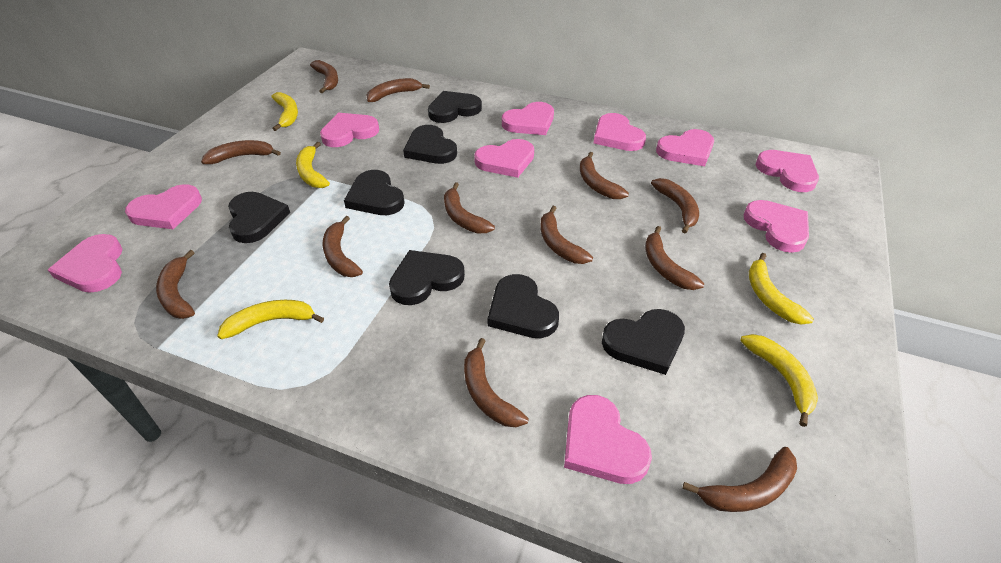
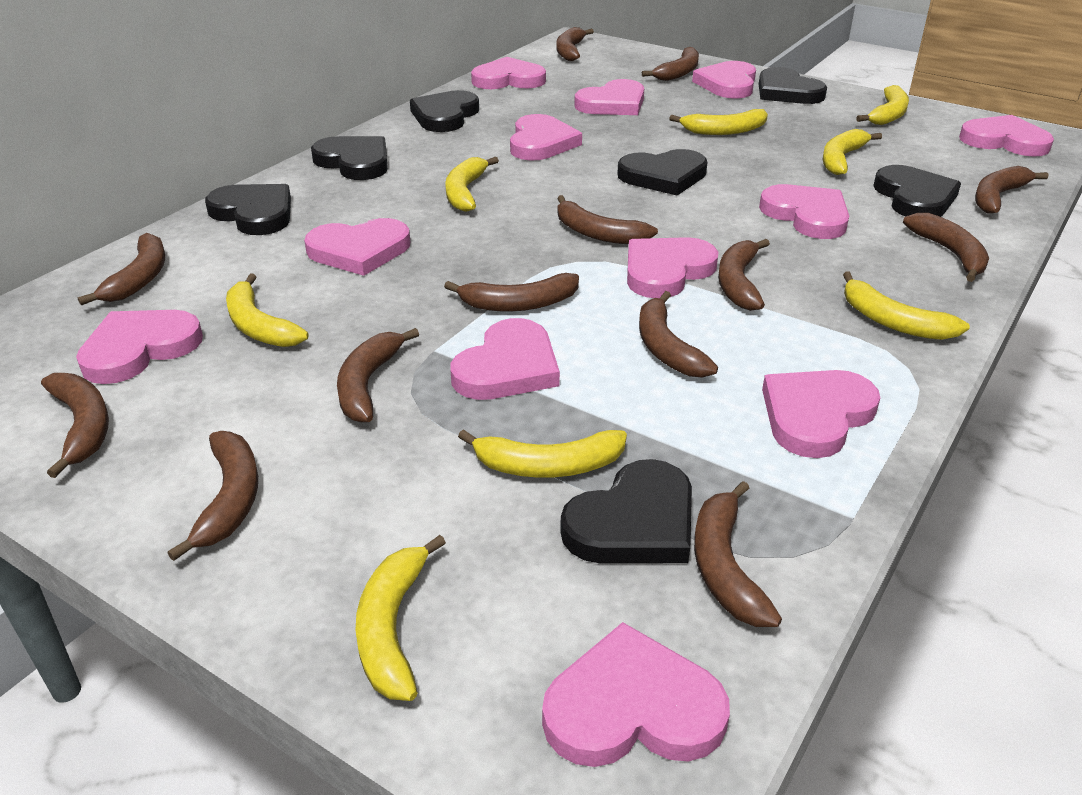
brown banana: 12 -> 13
pink heart: 10 -> 12
yellow banana: 5 -> 8

